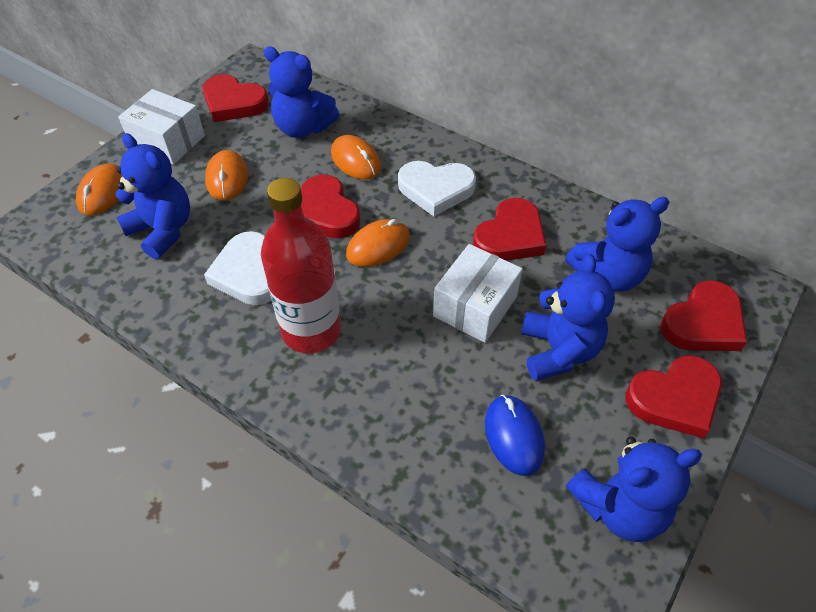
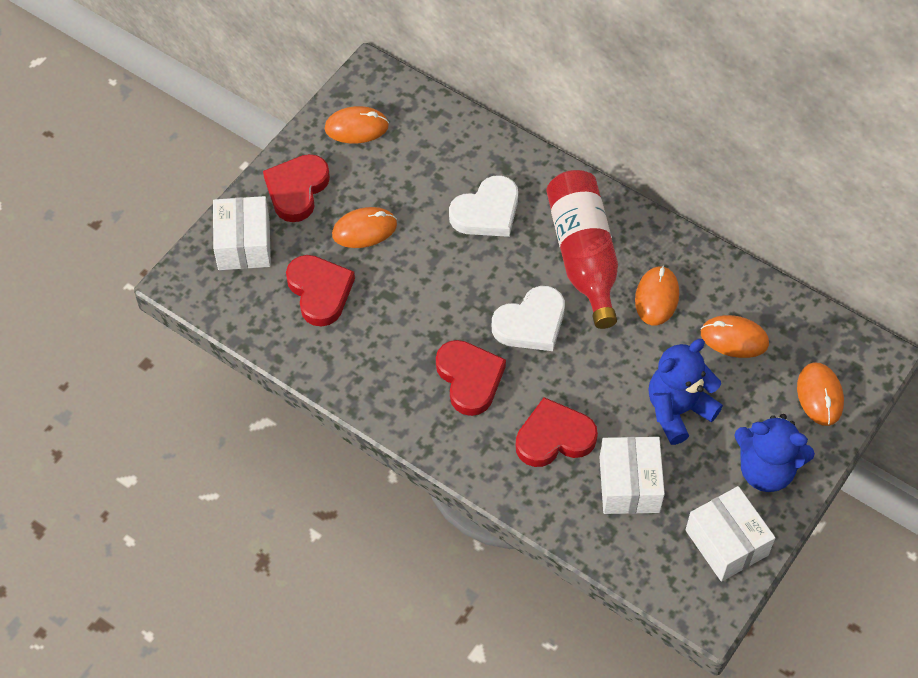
blue mouse: 1 -> 0
blue teddy bear: 5 -> 2
orange mouse: 4 -> 5
red heart: 5 -> 4
white box: 2 -> 3

